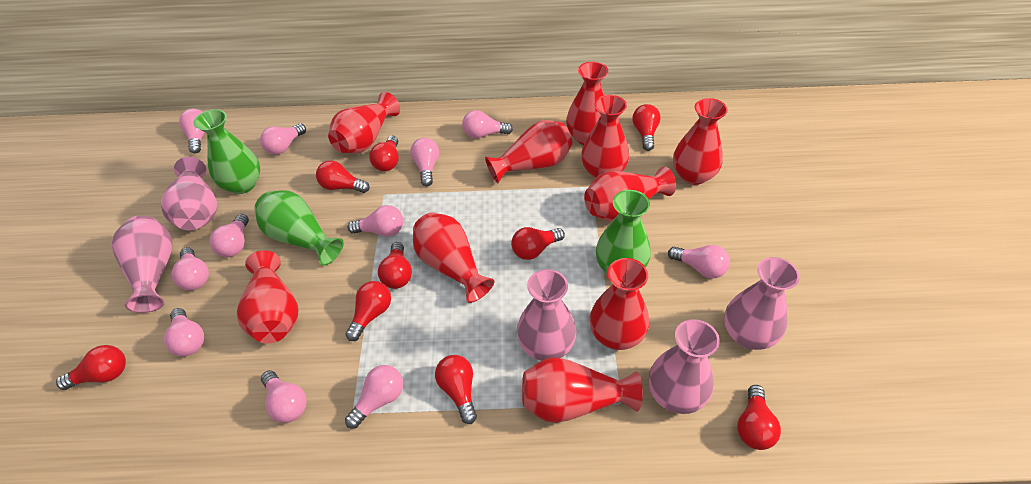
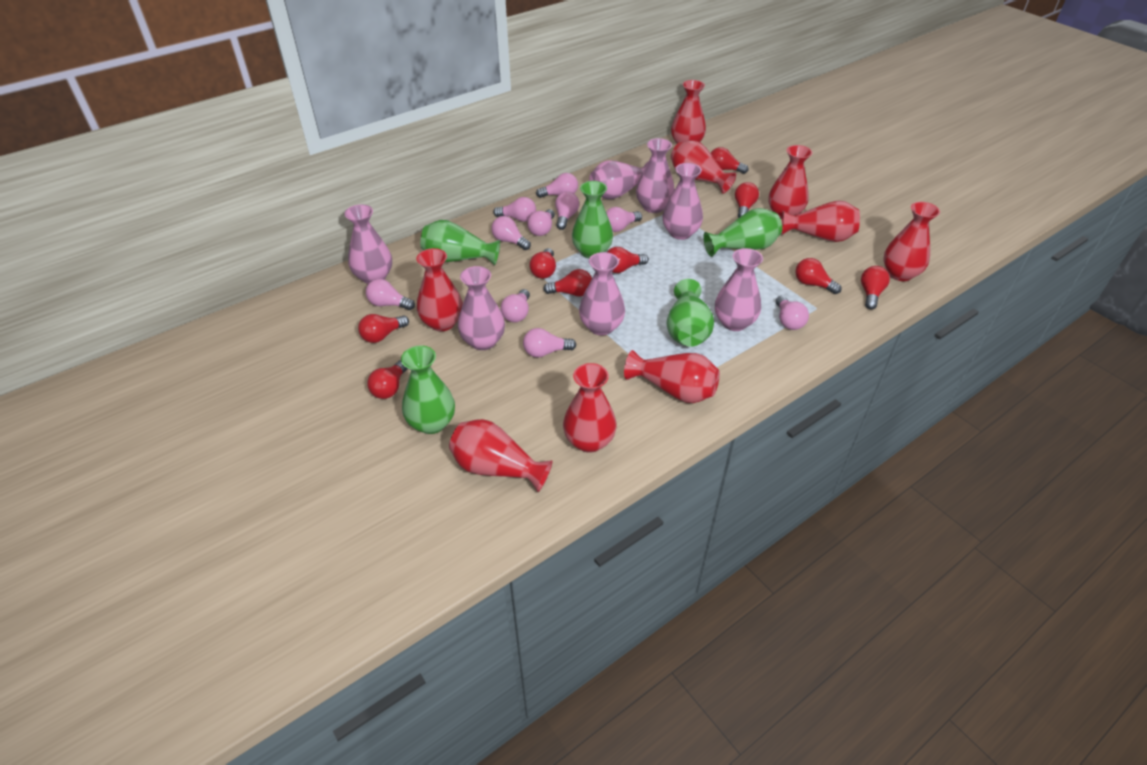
green vase: 3 -> 5
pink light bulb: 11 -> 10
pink vase: 5 -> 7
red vase: 10 -> 9

